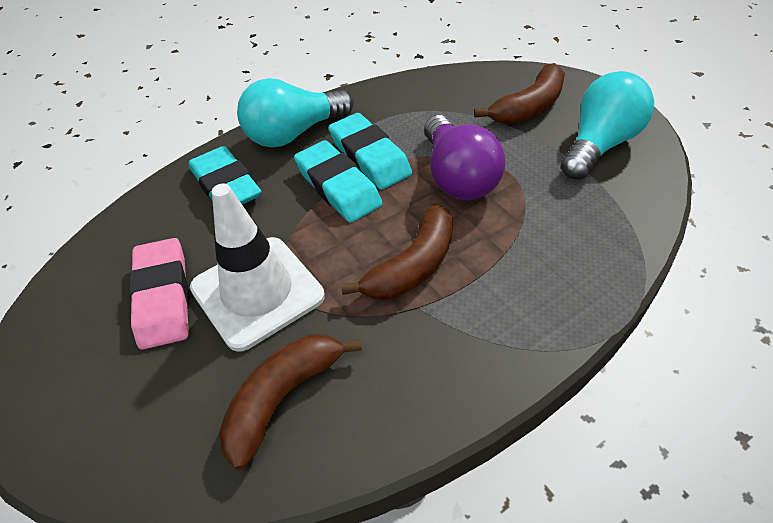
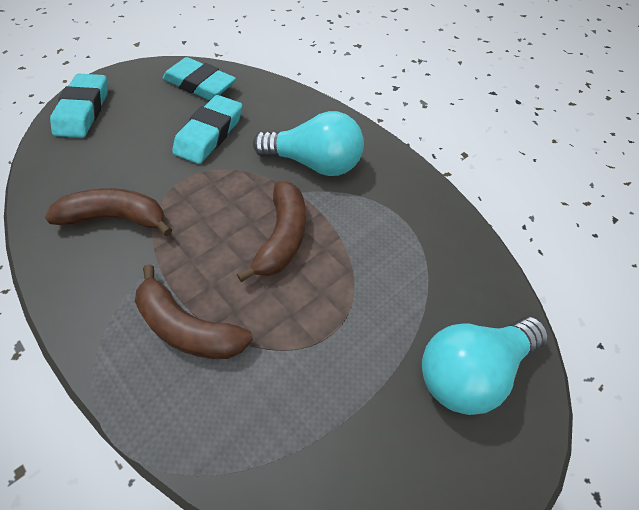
pink eraser: 1 -> 0
purple light bulb: 1 -> 0
white traffic cone: 1 -> 0

